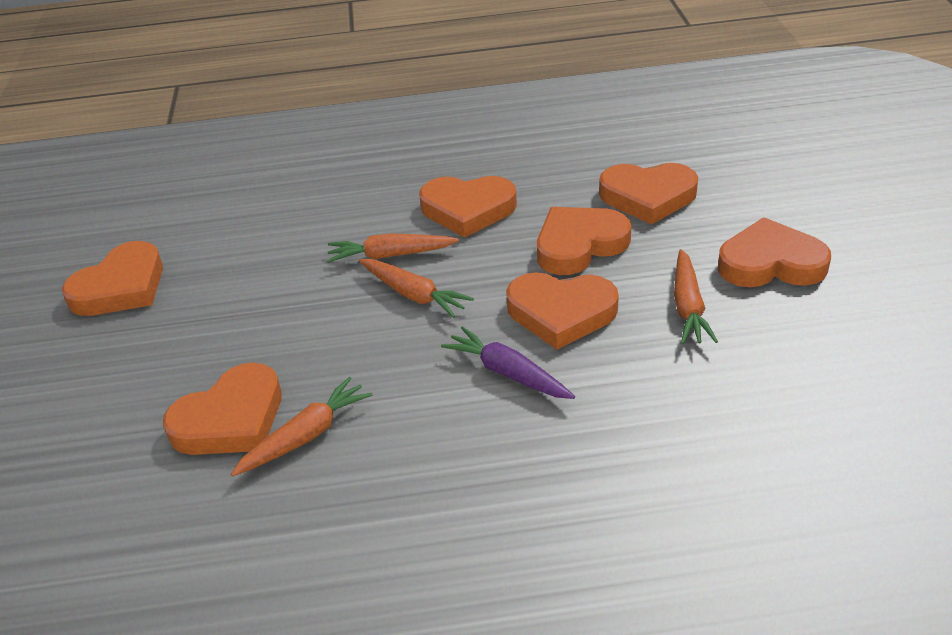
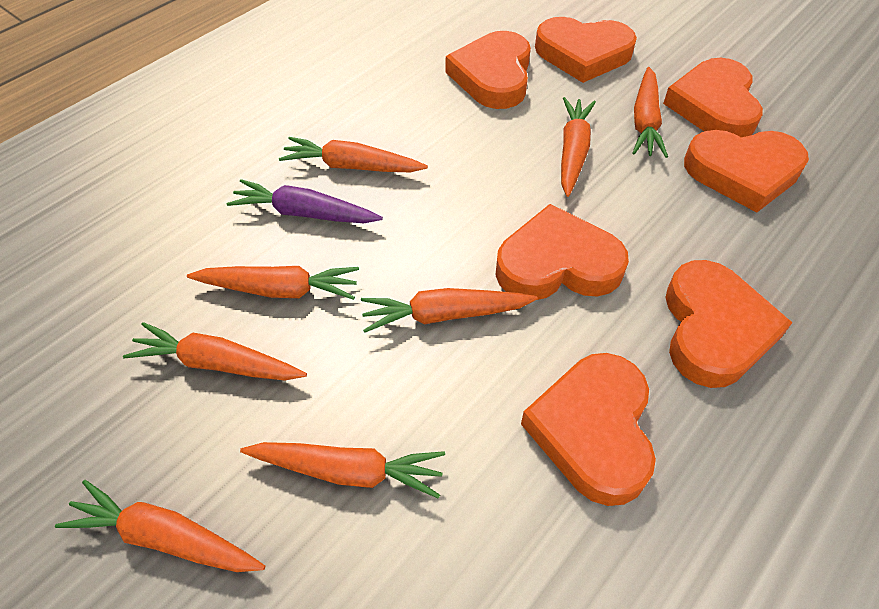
orange carrot: 4 -> 8

